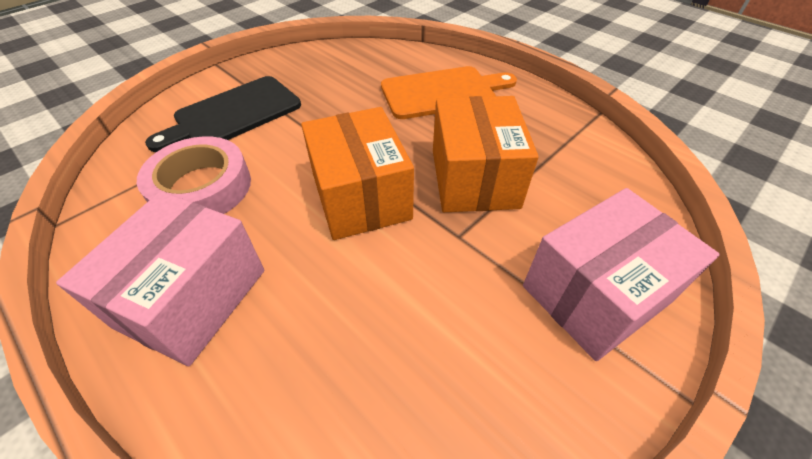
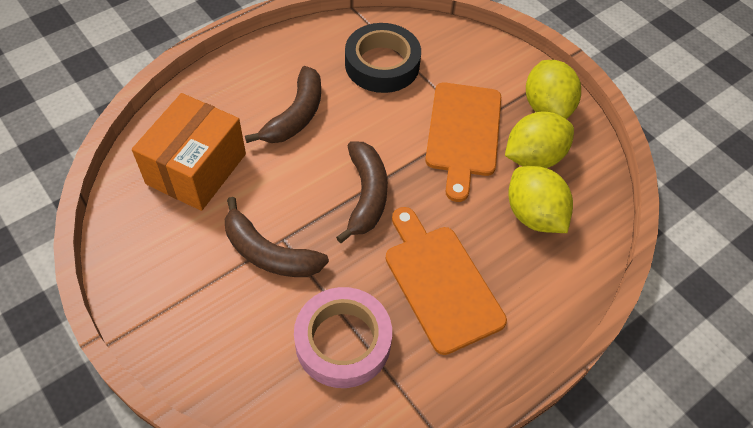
black cutting board: 1 -> 0
black tape: 0 -> 1
brown banana: 0 -> 3
orange box: 2 -> 1
orange cutting board: 1 -> 2
pink box: 2 -> 0
yellow lemon: 0 -> 3

